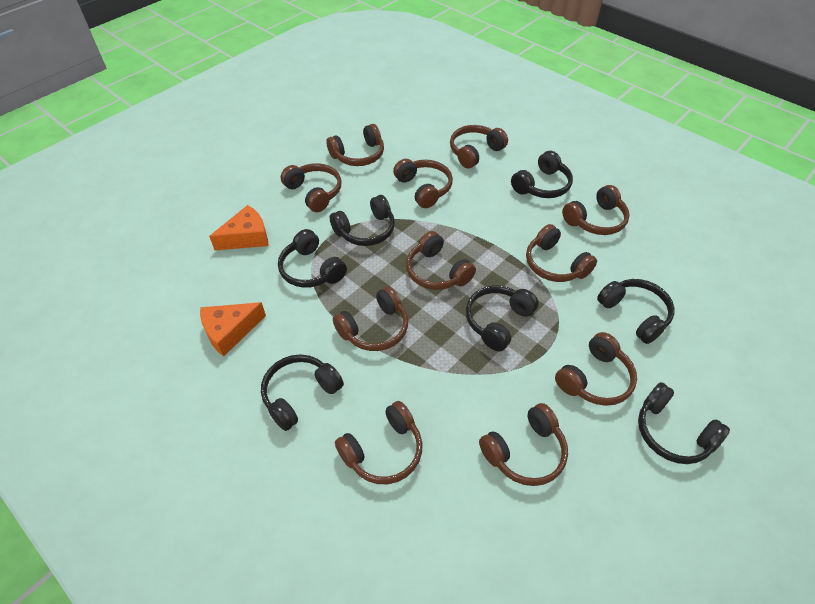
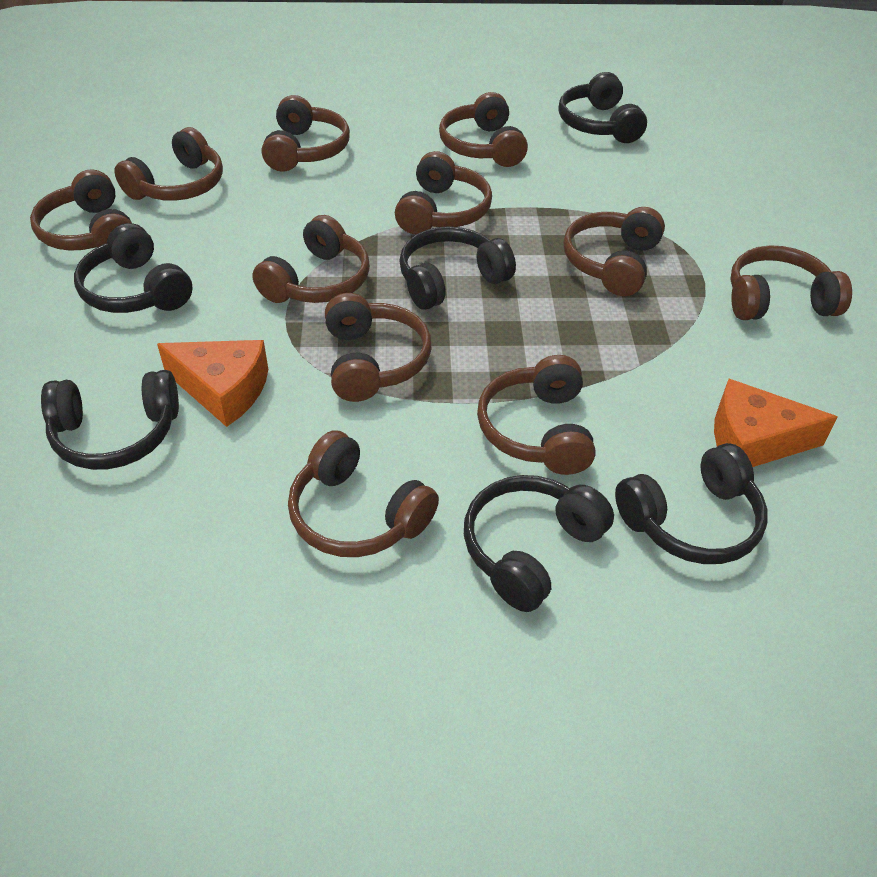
black headphones: 7 -> 6

